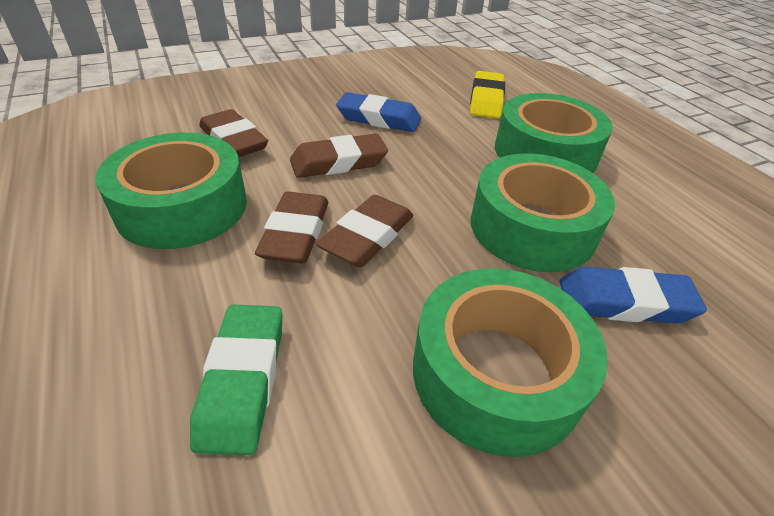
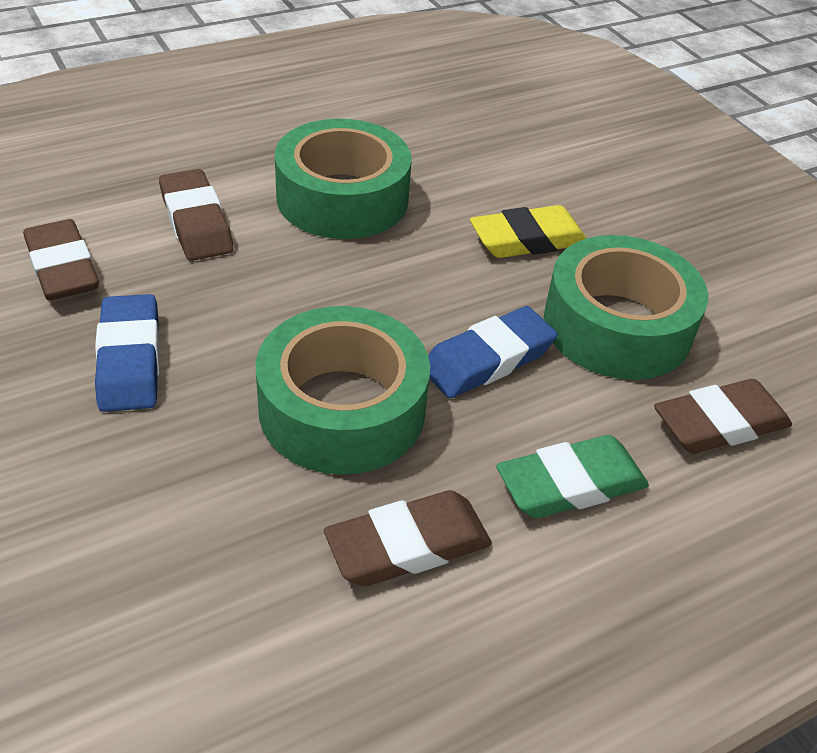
green tape: 4 -> 3

